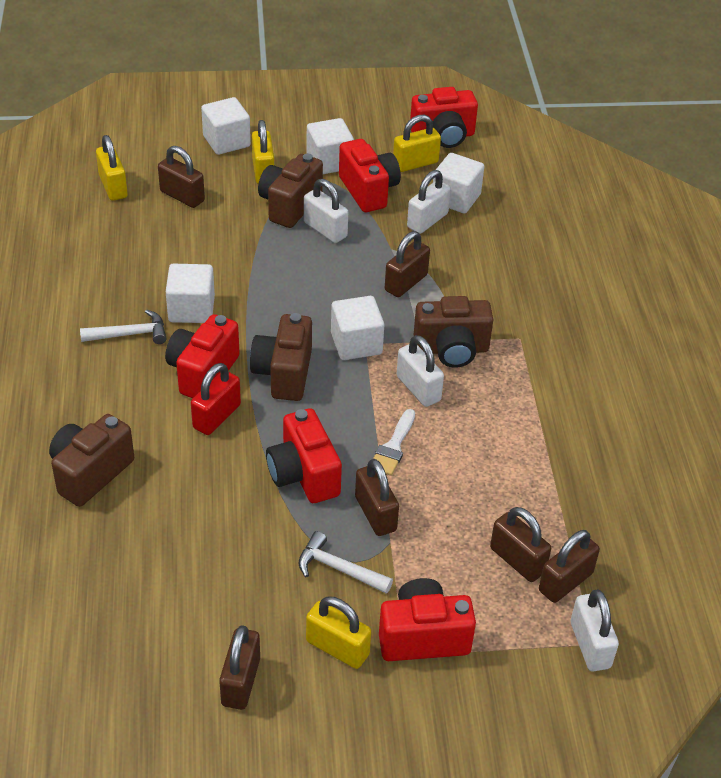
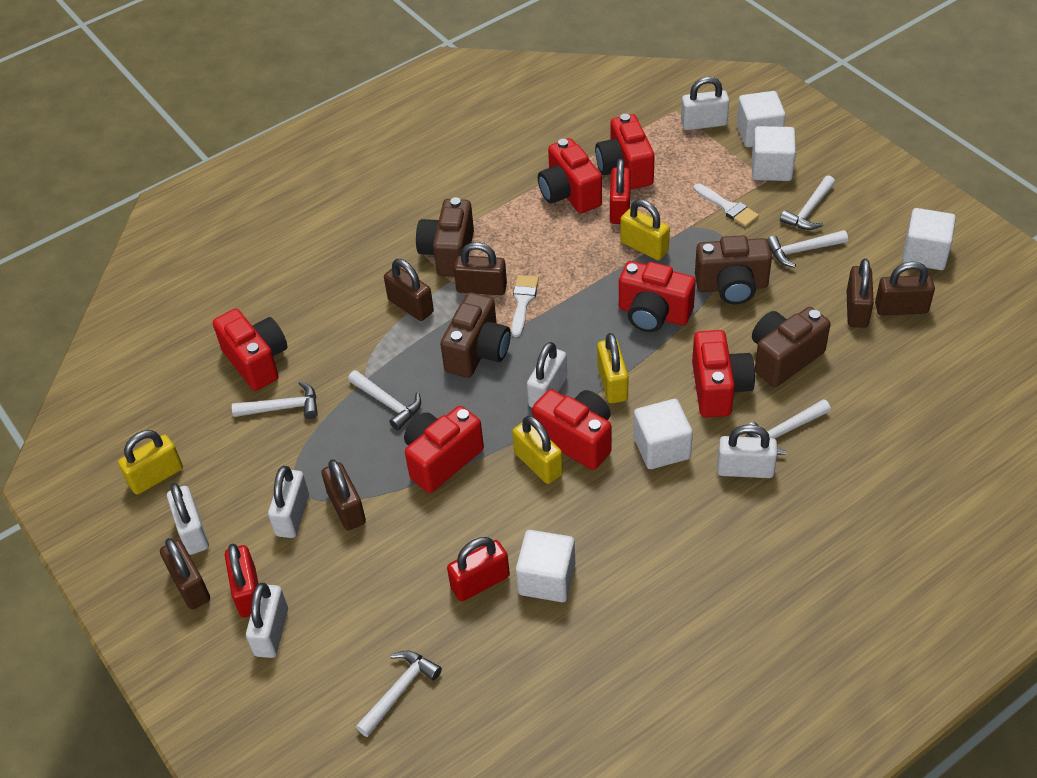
red camera: 5 -> 7
red padlock: 1 -> 3
white brush: 1 -> 2
white hammer: 2 -> 6
white padlock: 4 -> 6

